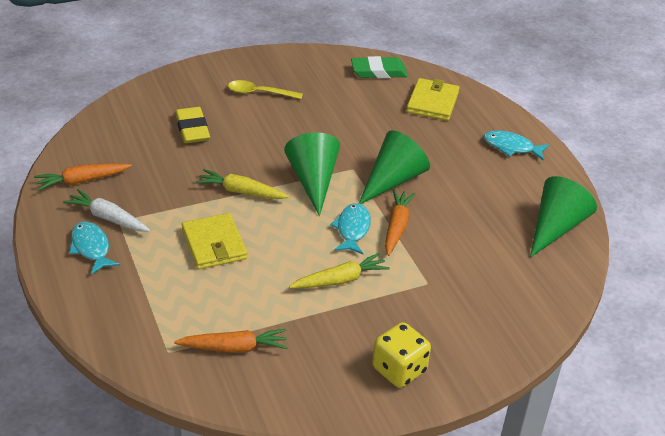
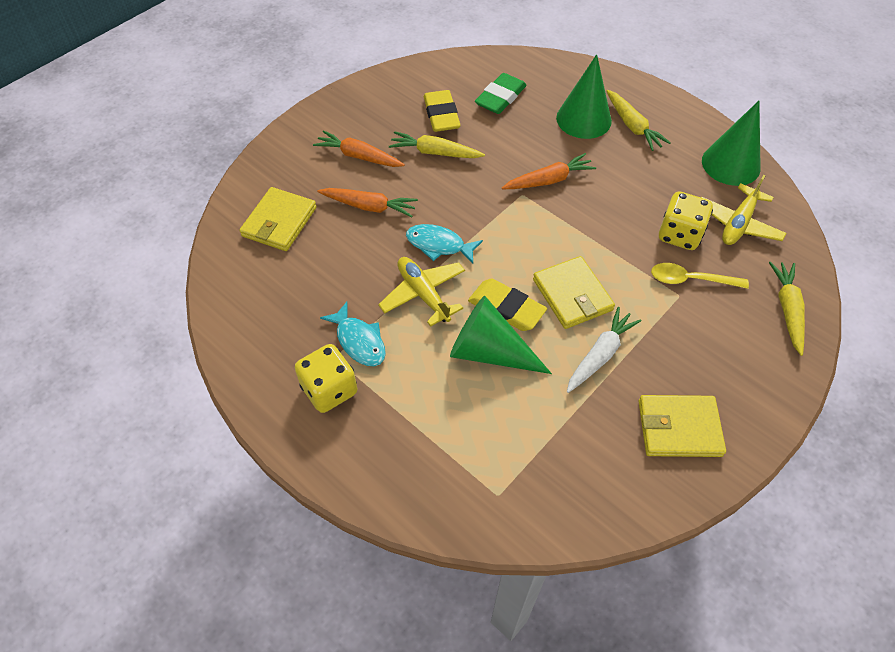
turquoise fish: 3 -> 2
yellow carrot: 2 -> 3
yellow dice: 1 -> 2
yellow eraser: 1 -> 2
yellow plane: 0 -> 2
yellow wallet: 2 -> 3

